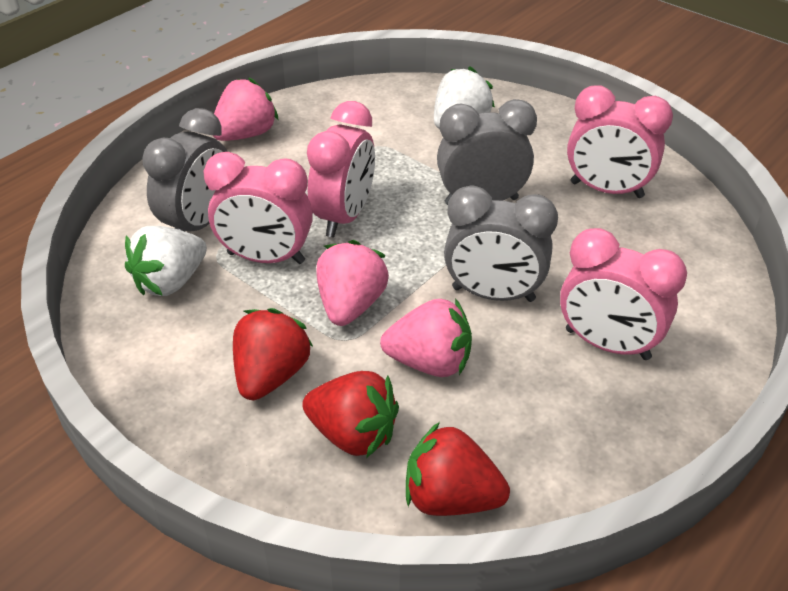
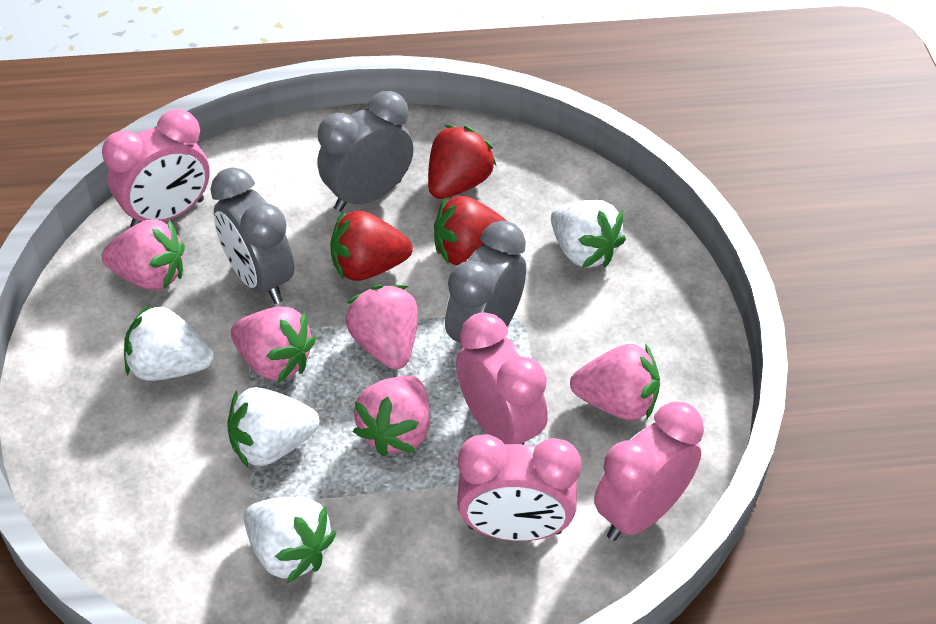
pink strawberry: 3 -> 5
white strawberry: 2 -> 4

